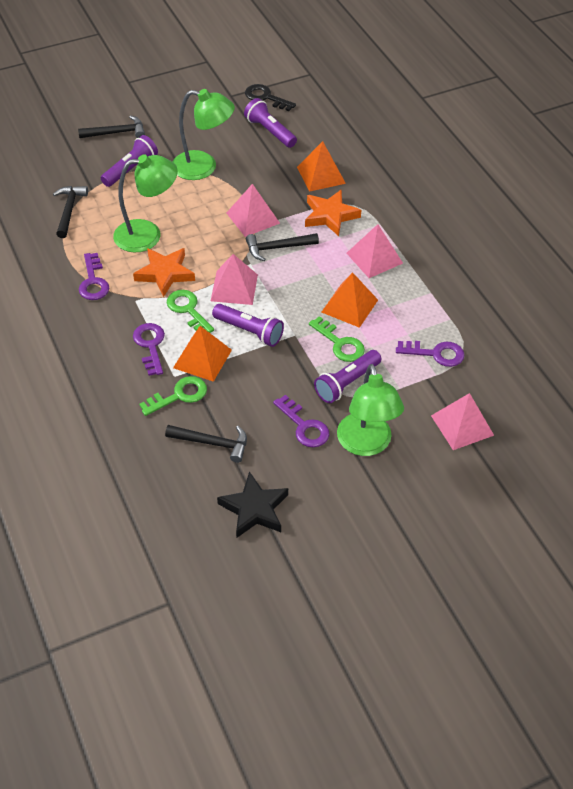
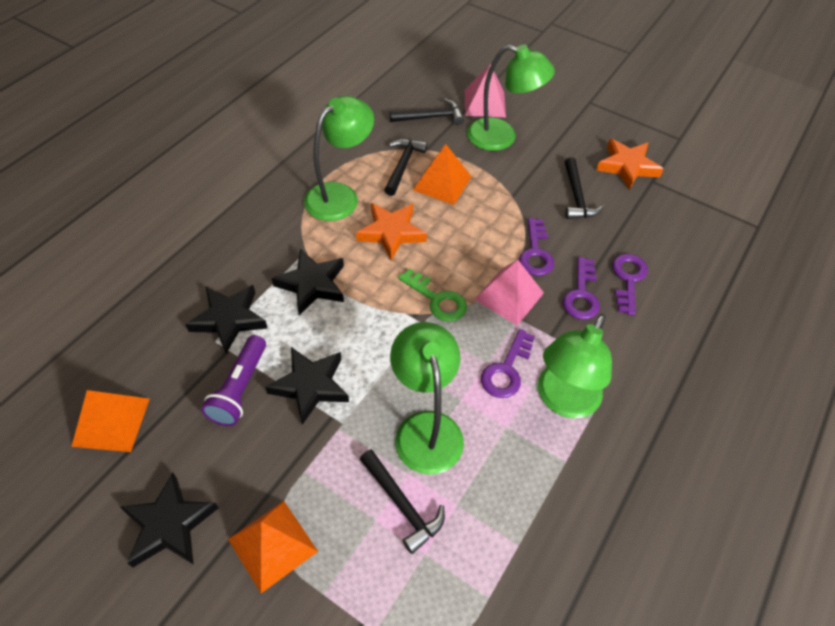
black key: 1 -> 0
black star: 1 -> 4
green key: 3 -> 1
green lamp: 3 -> 4
pink pyramid: 4 -> 2
purple flashlight: 4 -> 1

